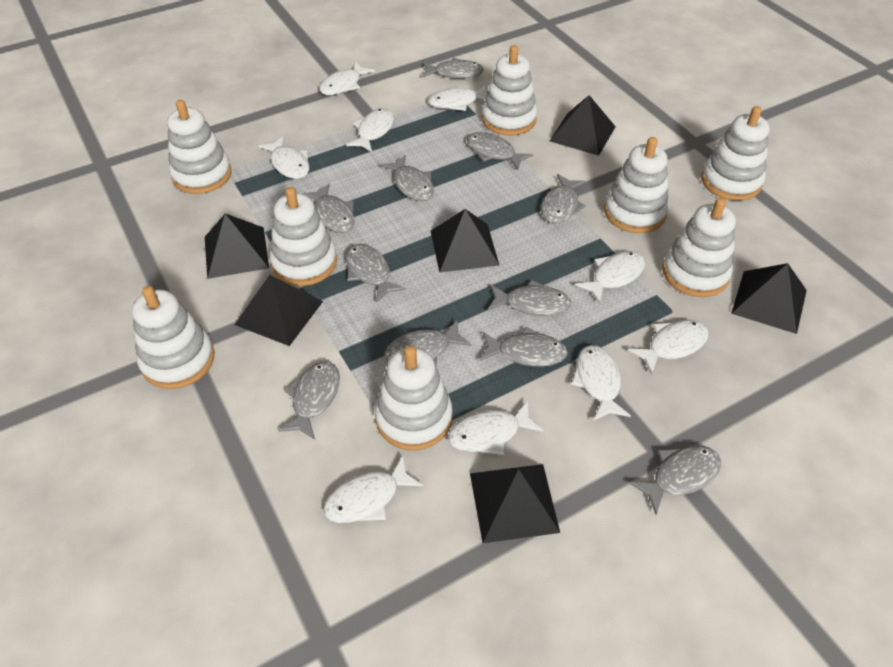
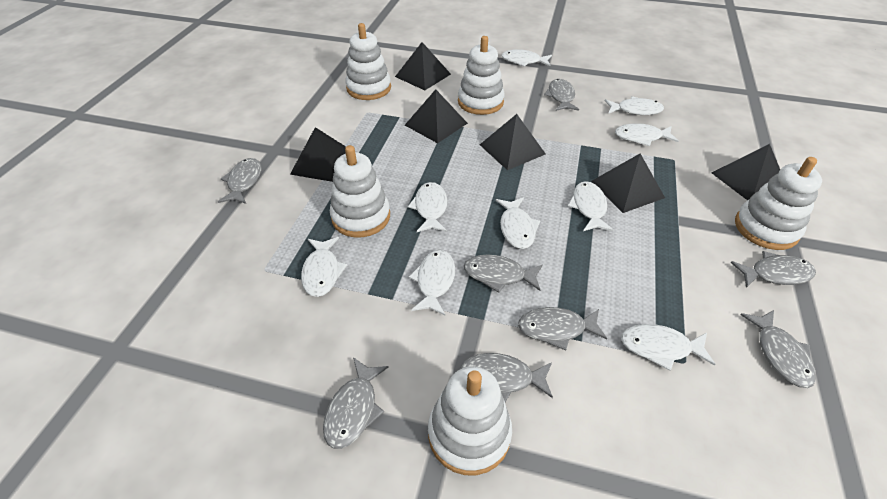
grey fish: 11 -> 8
white stacking toy: 8 -> 5

